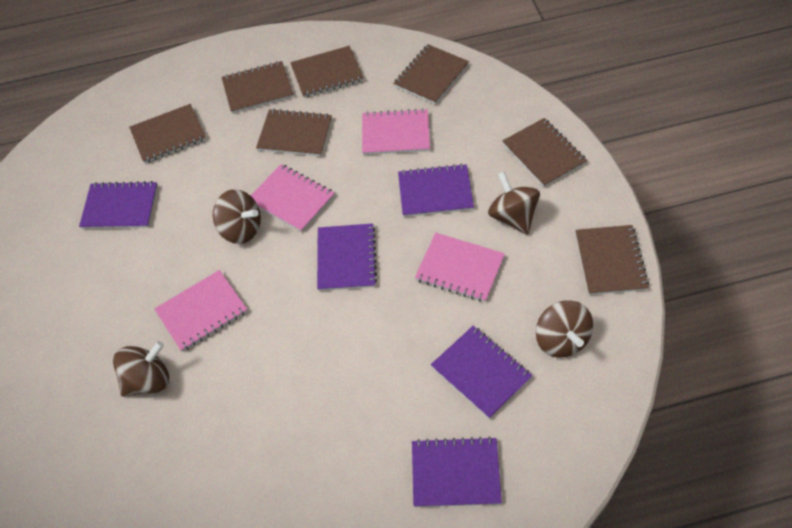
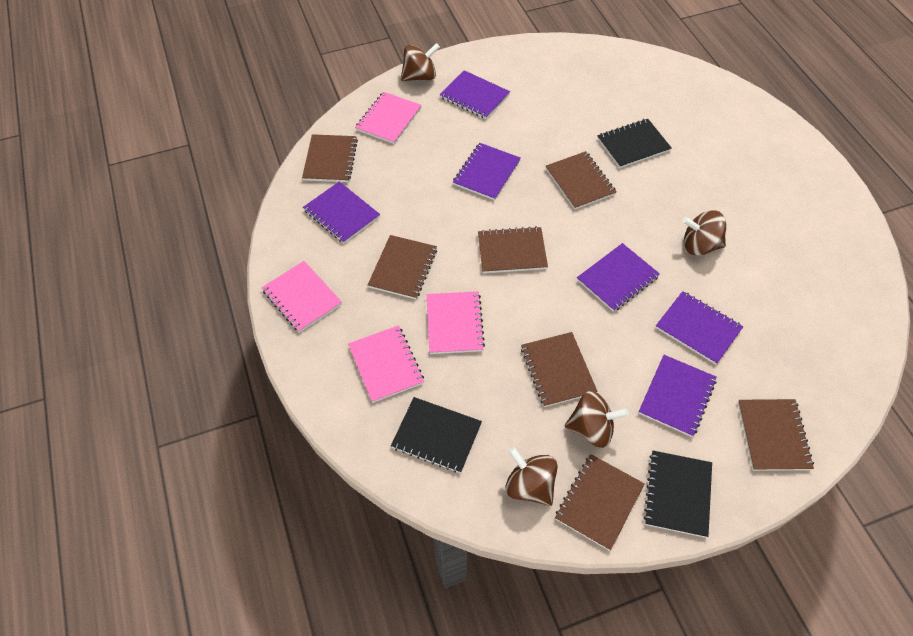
black notebook: 0 -> 3
purple notebook: 5 -> 6

